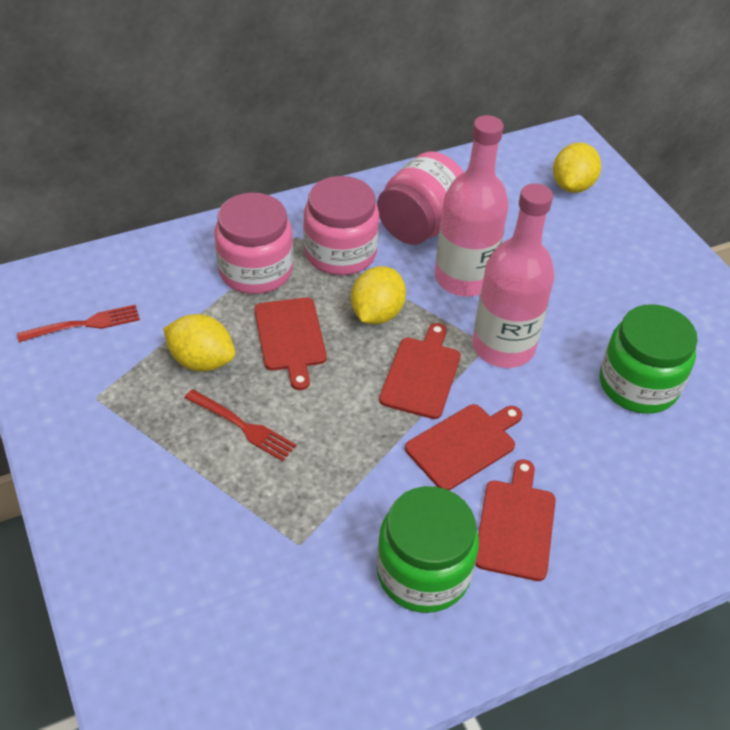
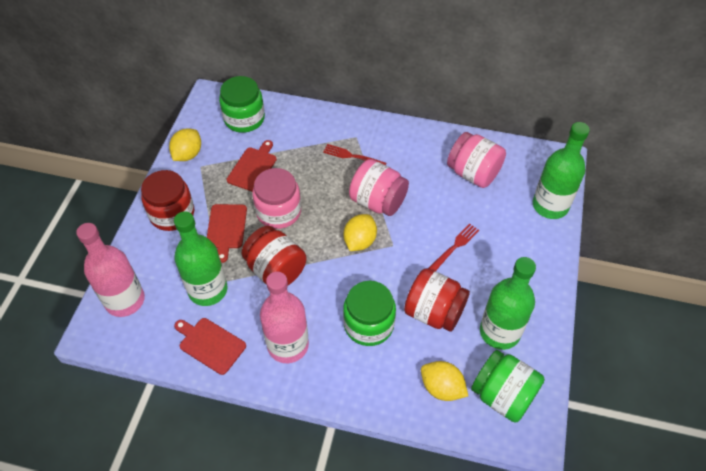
green bottle: 0 -> 3
green jar: 2 -> 3
red cutting board: 4 -> 3
red jar: 0 -> 3

